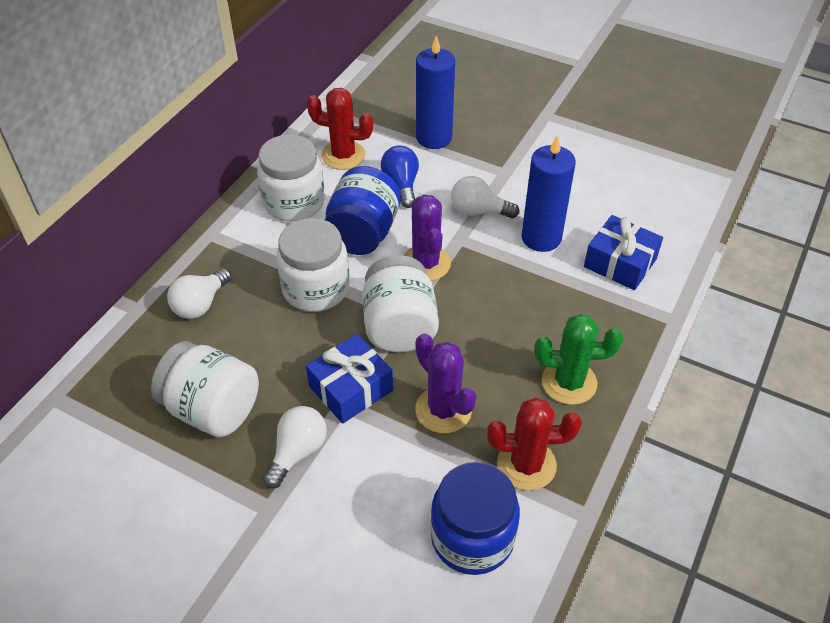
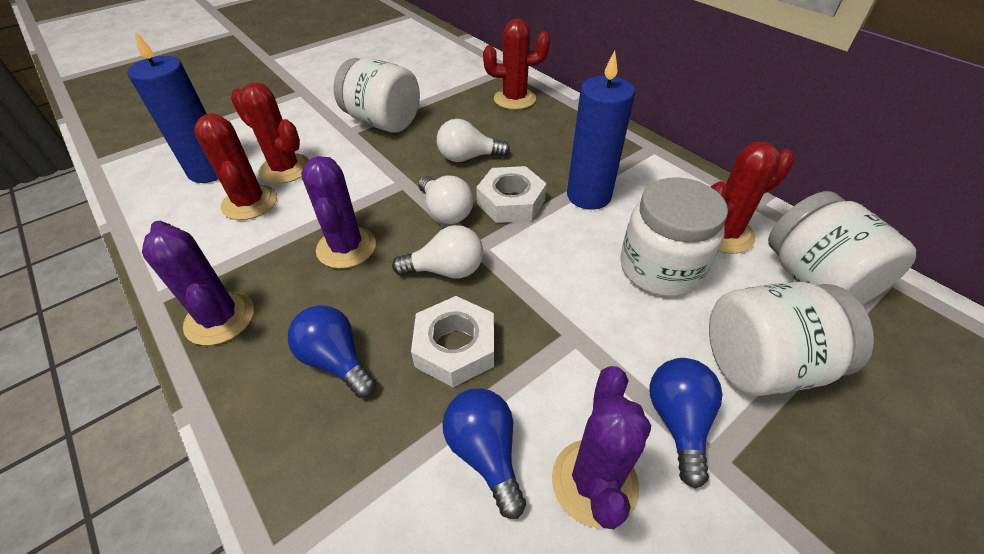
blue gift: 2 -> 0
blue jar: 2 -> 0
blue light bulb: 1 -> 3
green cactus: 1 -> 0
purple cactus: 2 -> 3
red cactus: 2 -> 4
white nut: 0 -> 2

